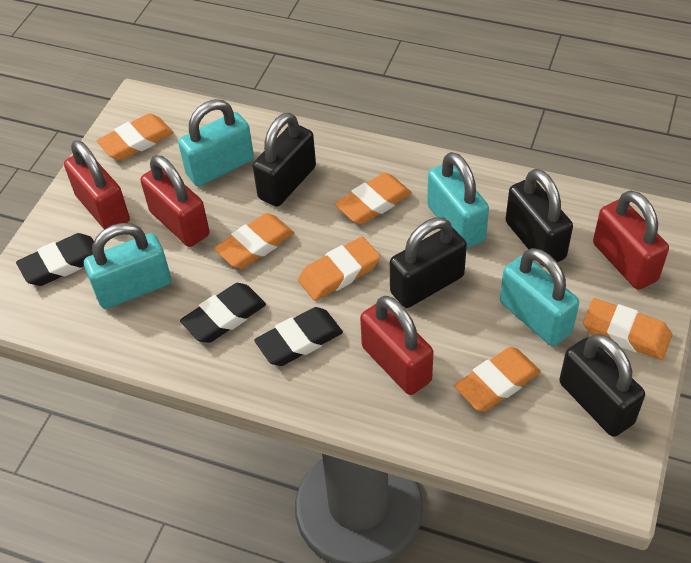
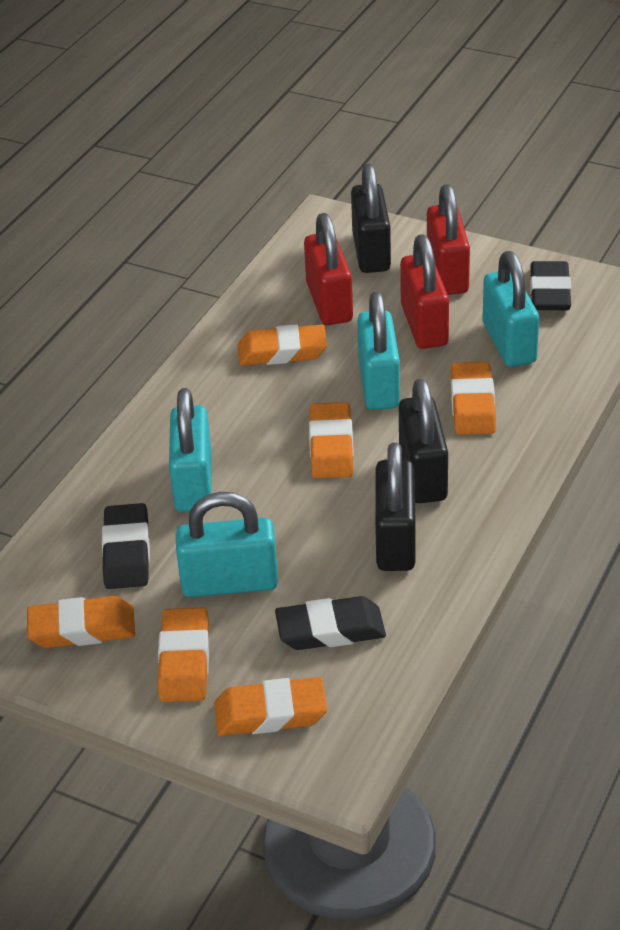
black padlock: 4 -> 3
red padlock: 4 -> 3

